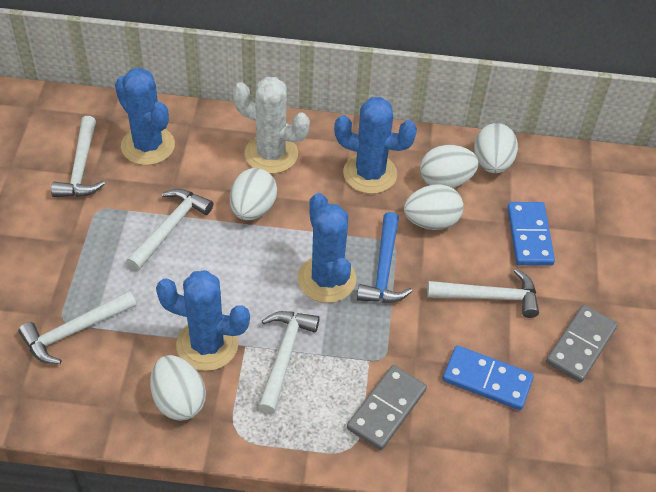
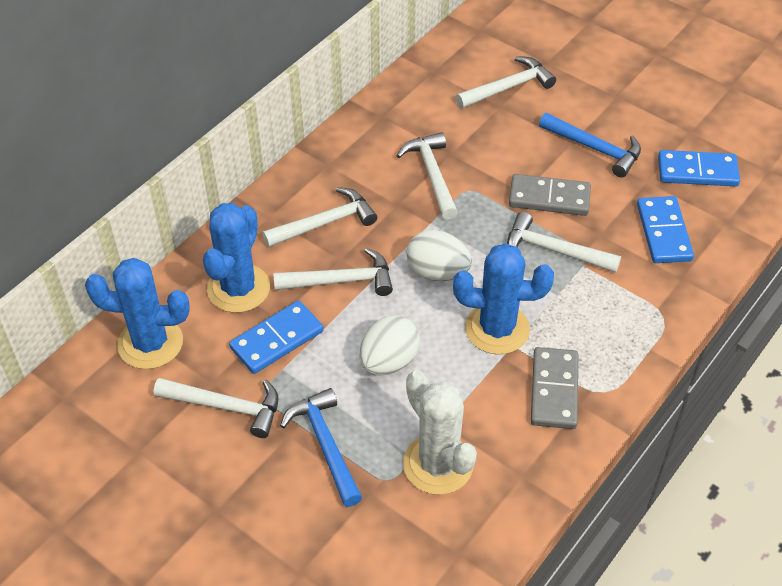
blue cactus: 4 -> 3
blue domino: 2 -> 3
blue hammer: 1 -> 2
white egg: 5 -> 2
white hammer: 5 -> 6

